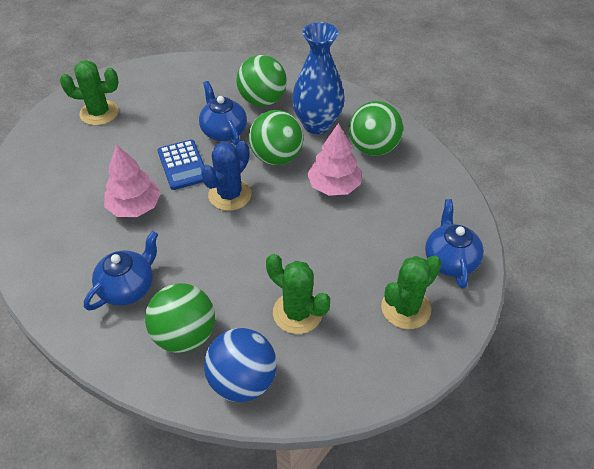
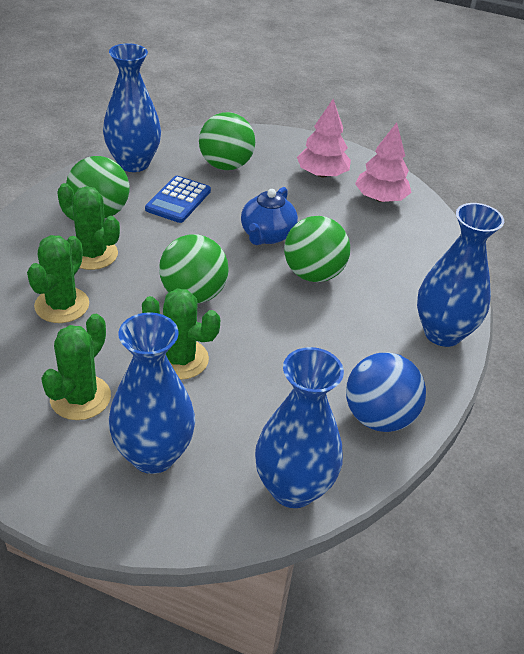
blue cactus: 1 -> 0
blue teapot: 3 -> 1
blue vase: 1 -> 4
green cactus: 3 -> 4

